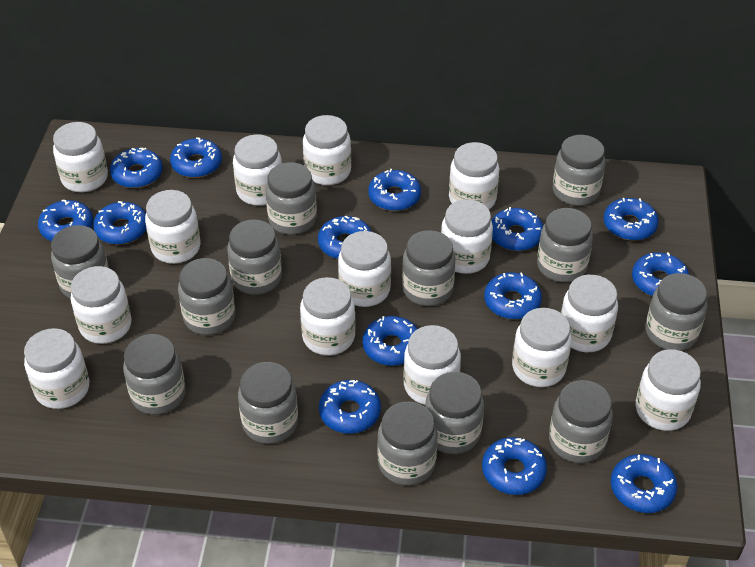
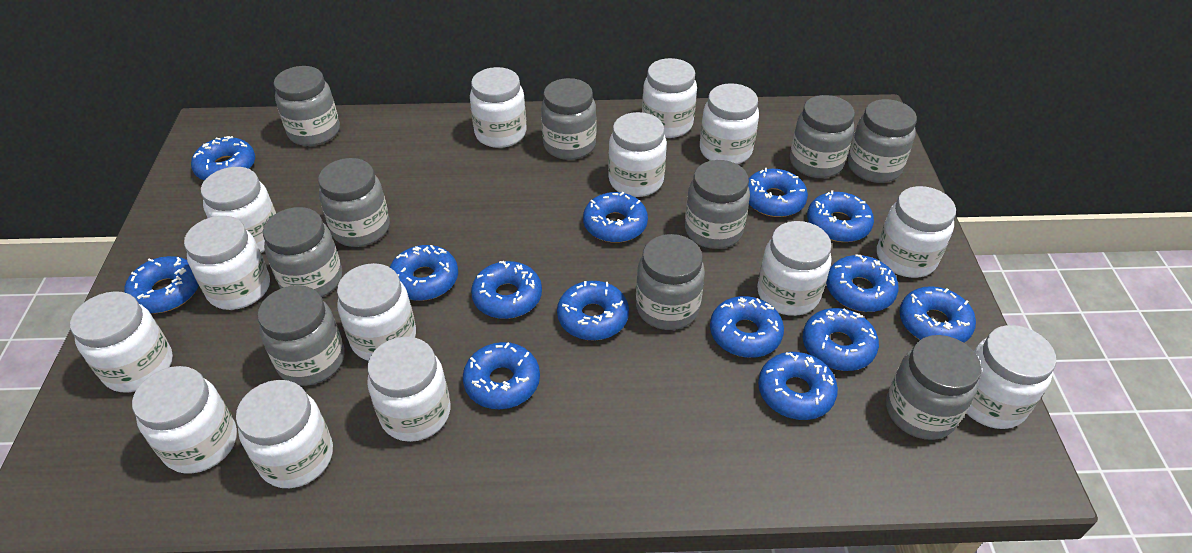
grey jar: 13 -> 10

